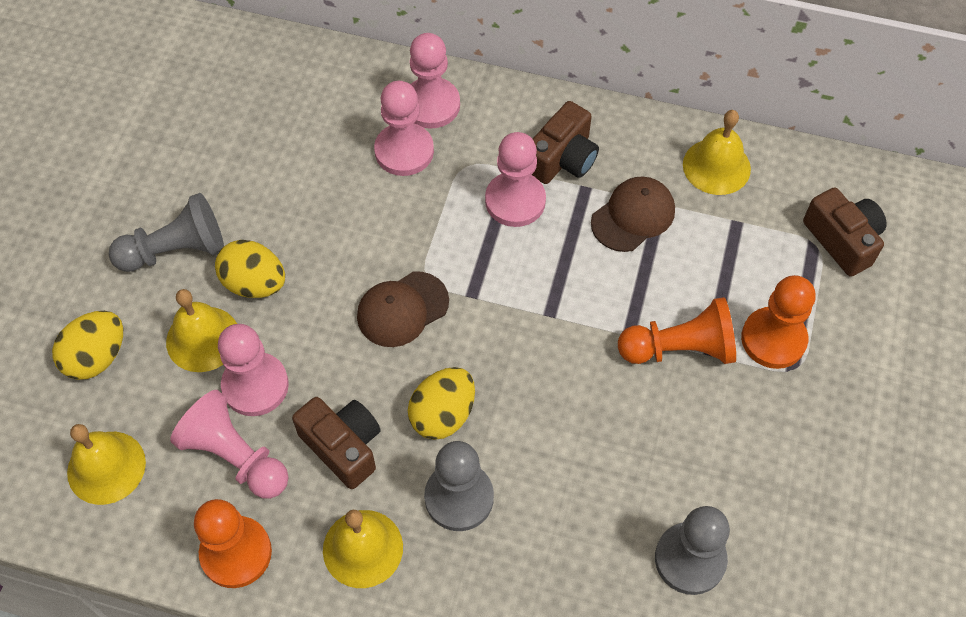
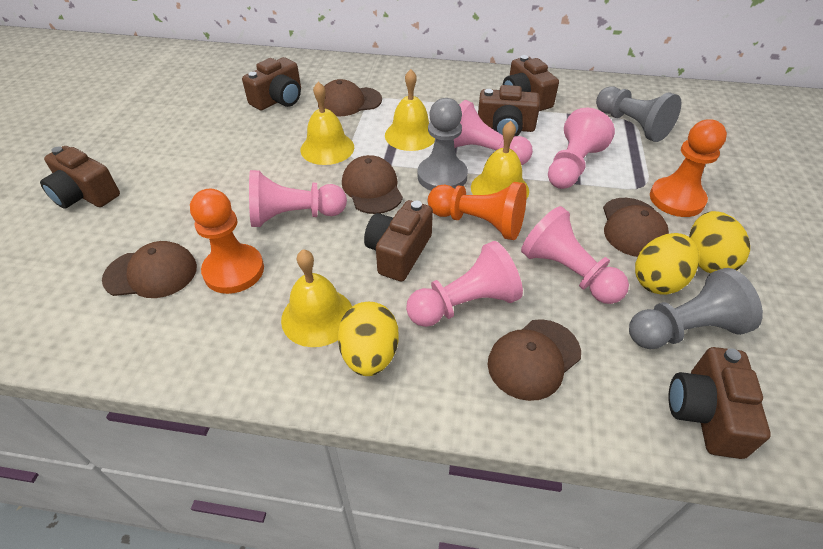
brown camera: 3 -> 6
brown cap: 2 -> 5

